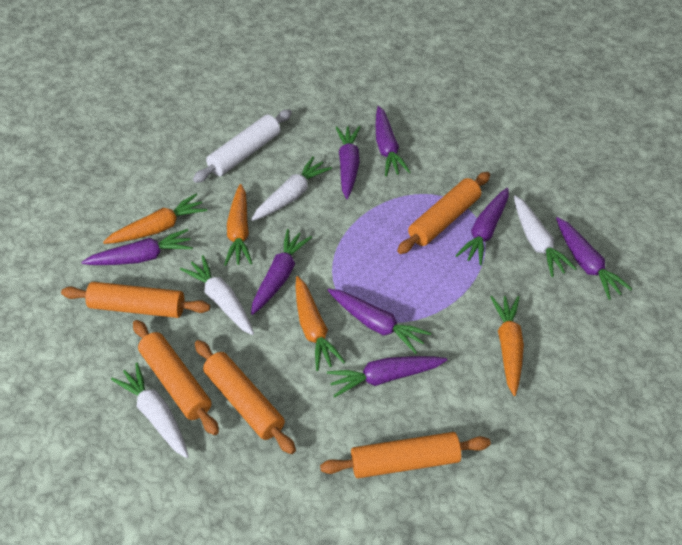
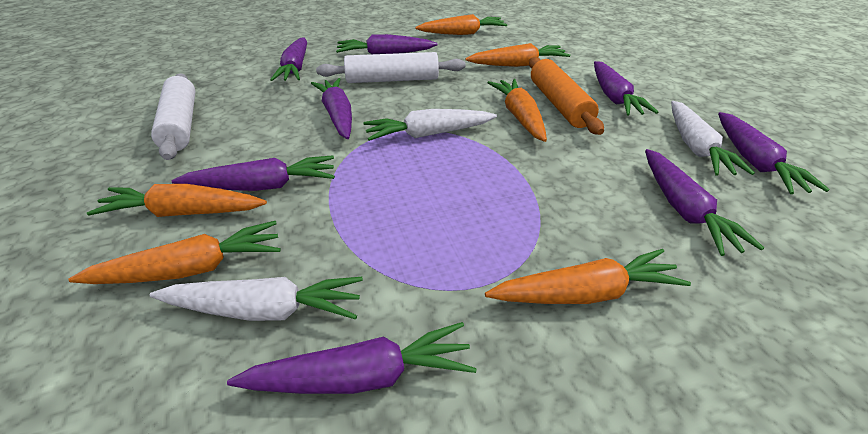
orange carrot: 4 -> 6
orange rolling pin: 5 -> 1
white carrot: 4 -> 3
white rolling pin: 1 -> 2

